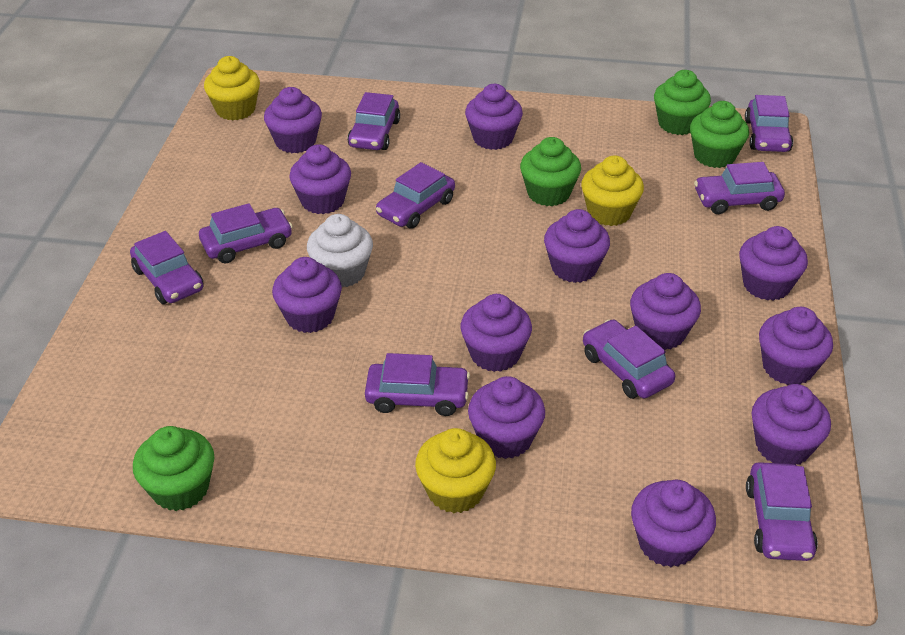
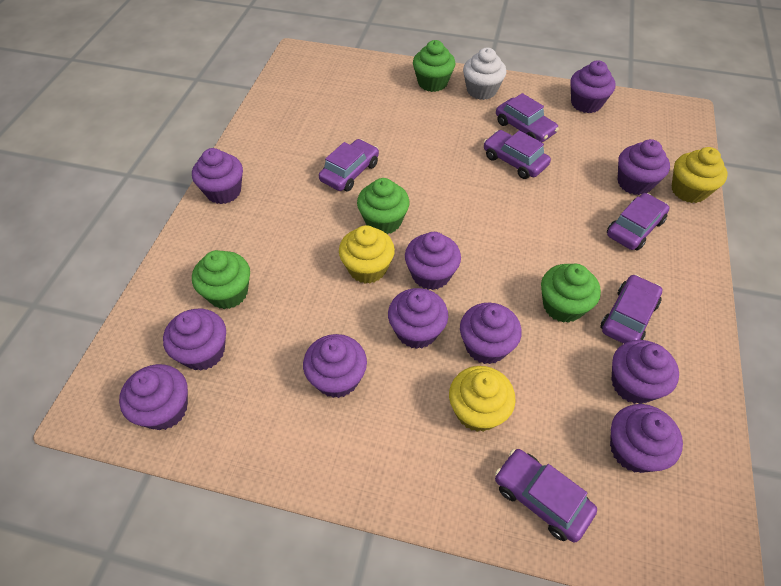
purple car: 9 -> 6
purple cupcake: 12 -> 11

